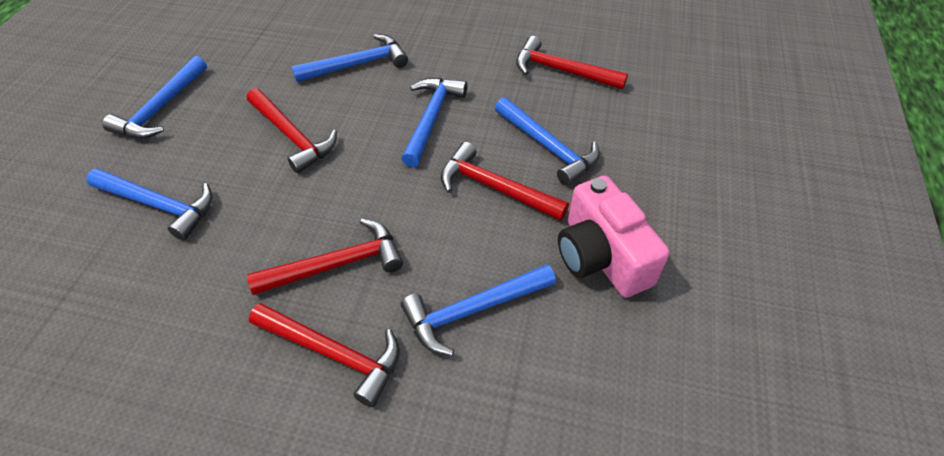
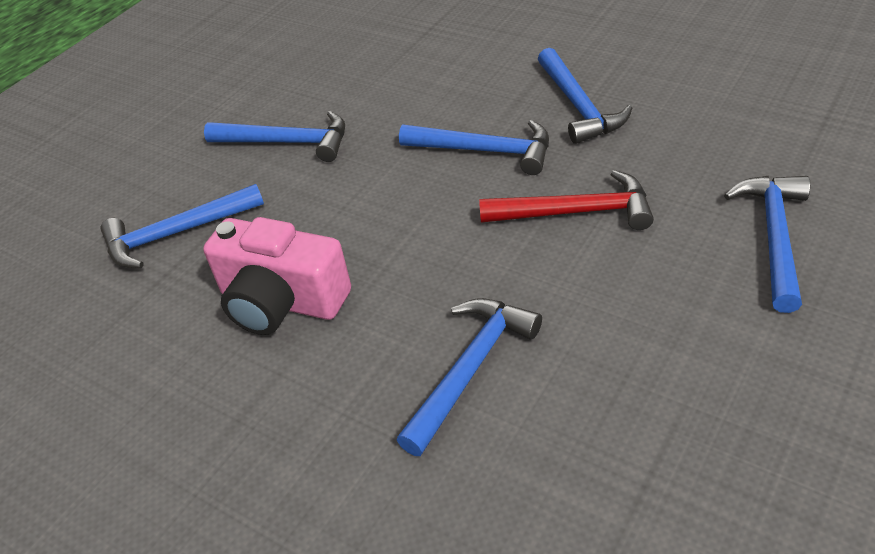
red hammer: 5 -> 1

